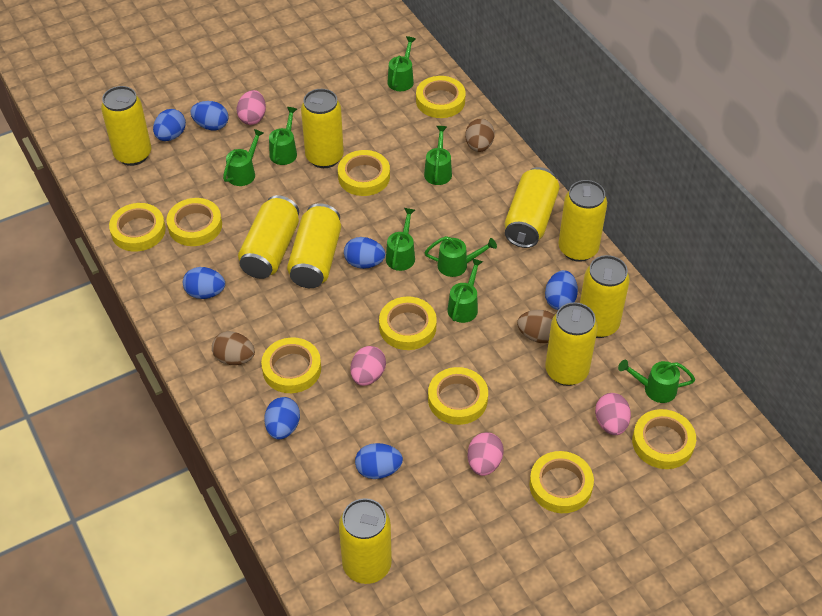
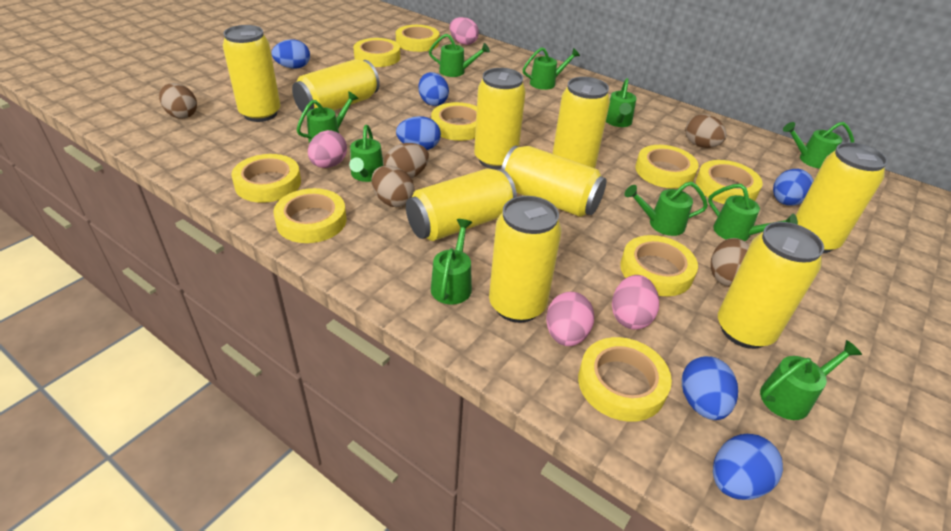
blue egg: 7 -> 6
brown egg: 3 -> 5
green watering can: 8 -> 10

